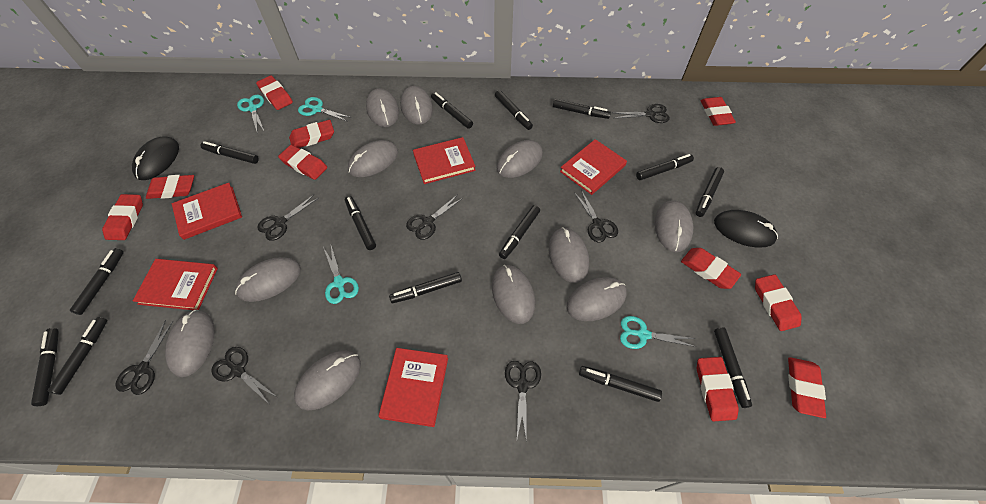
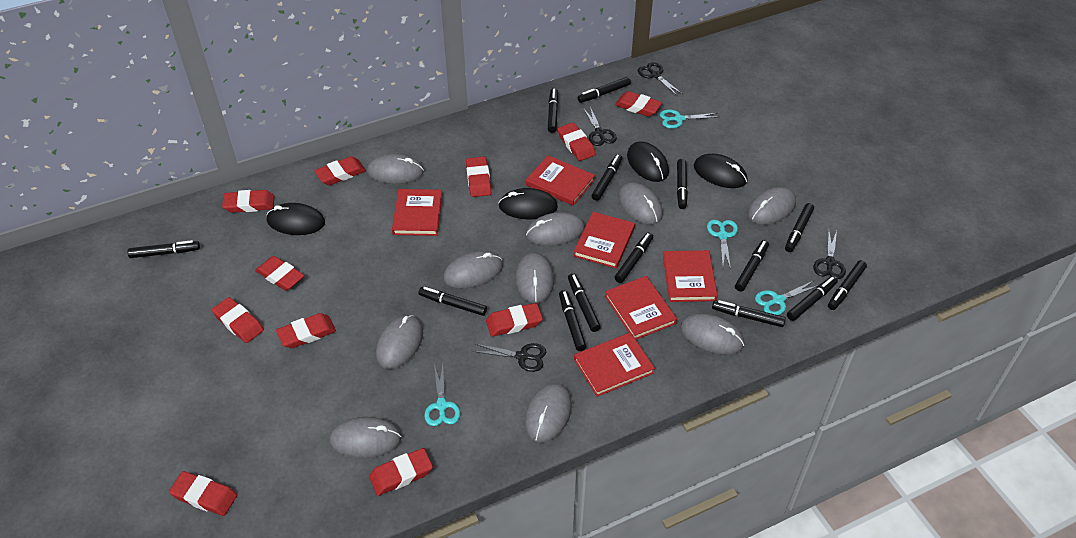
black mouse: 2 -> 4
black scissors: 7 -> 4
grey mouse: 11 -> 10
red book: 5 -> 6
red eraser: 10 -> 11

